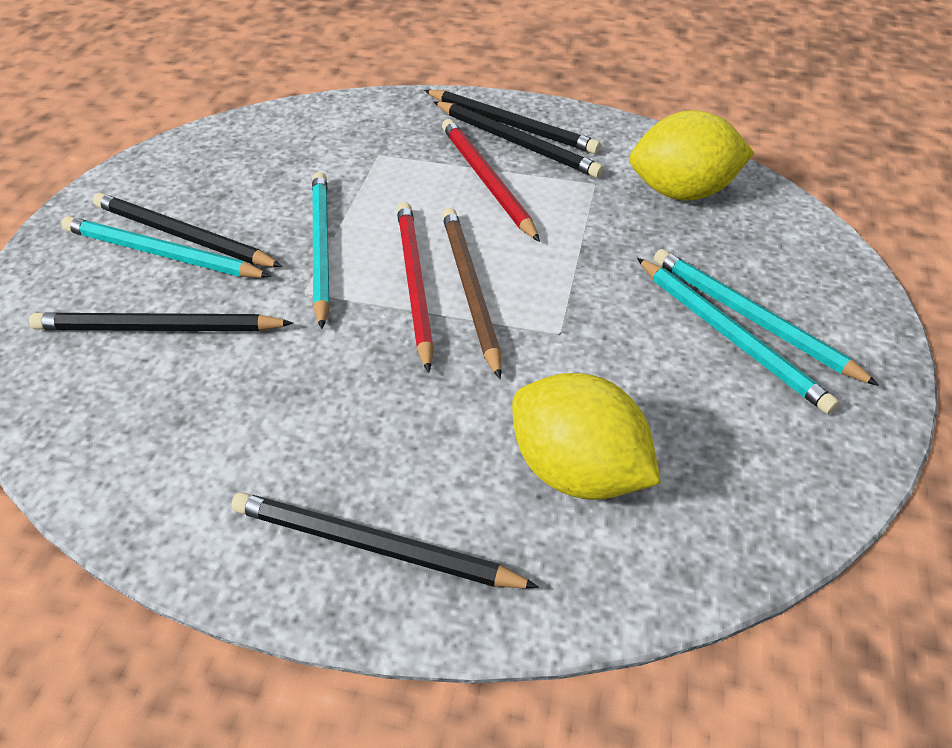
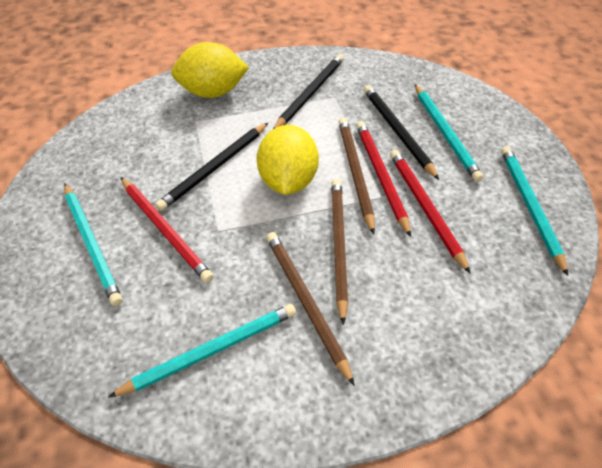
black pencil: 5 -> 3
brown pencil: 1 -> 3
red pencil: 2 -> 3

